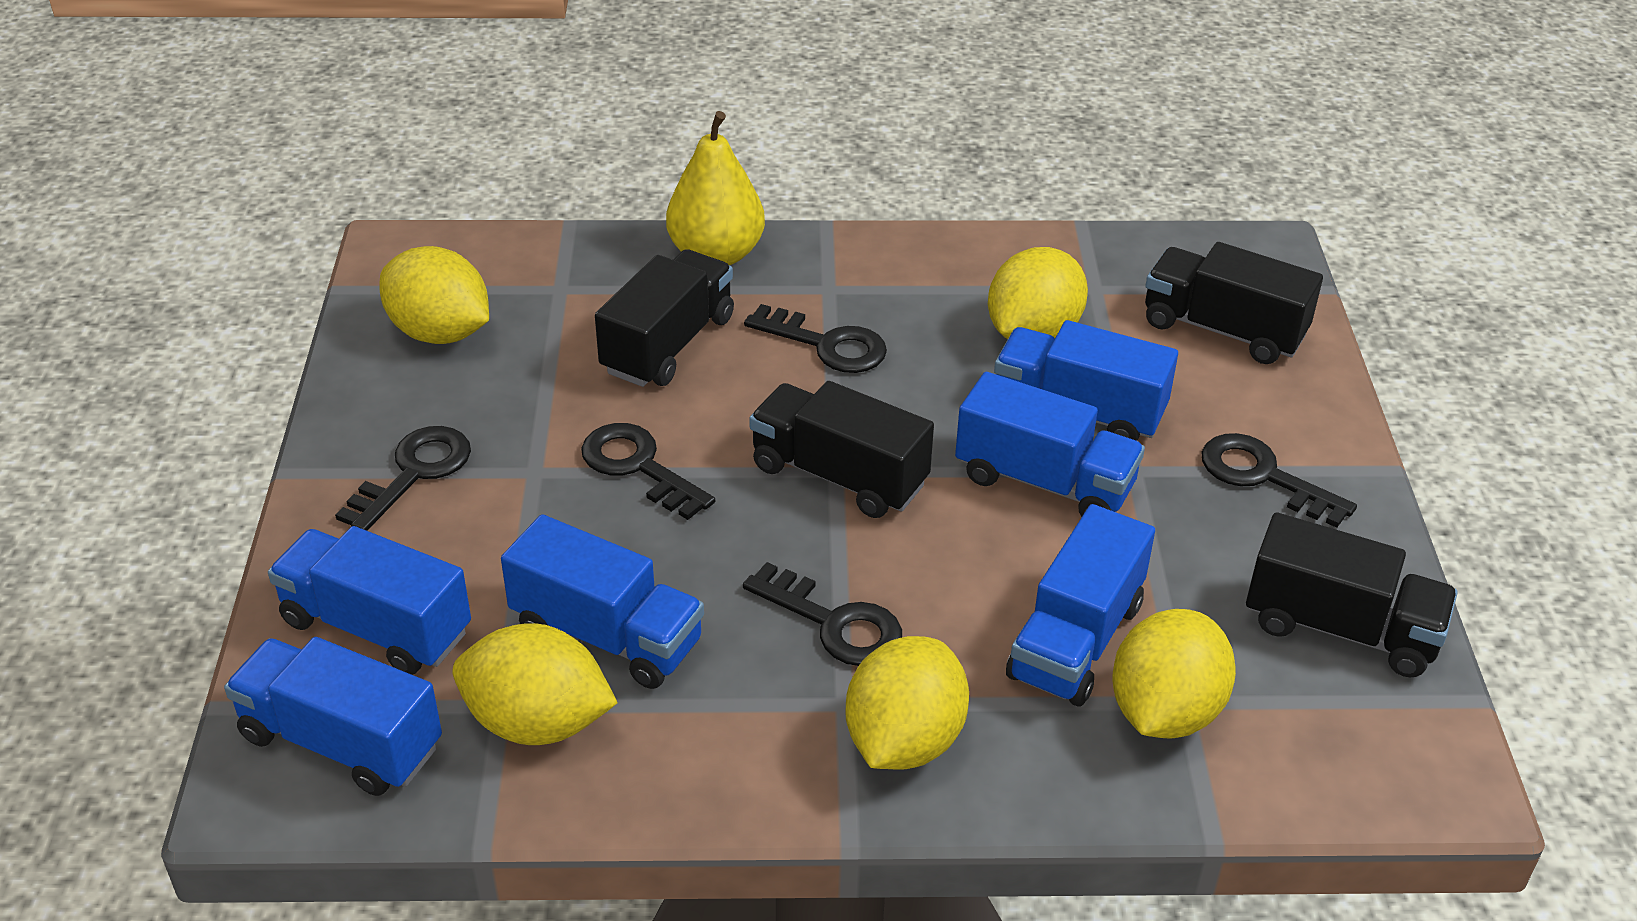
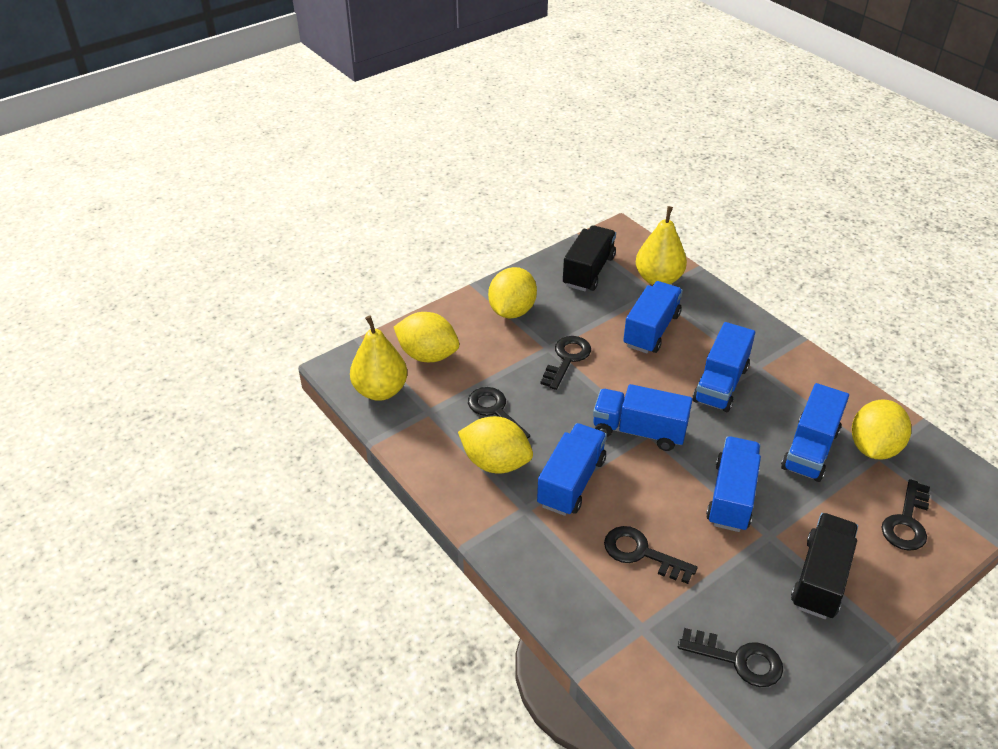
black truck: 4 -> 2
yellow lemon: 5 -> 4
yellow pear: 1 -> 2

